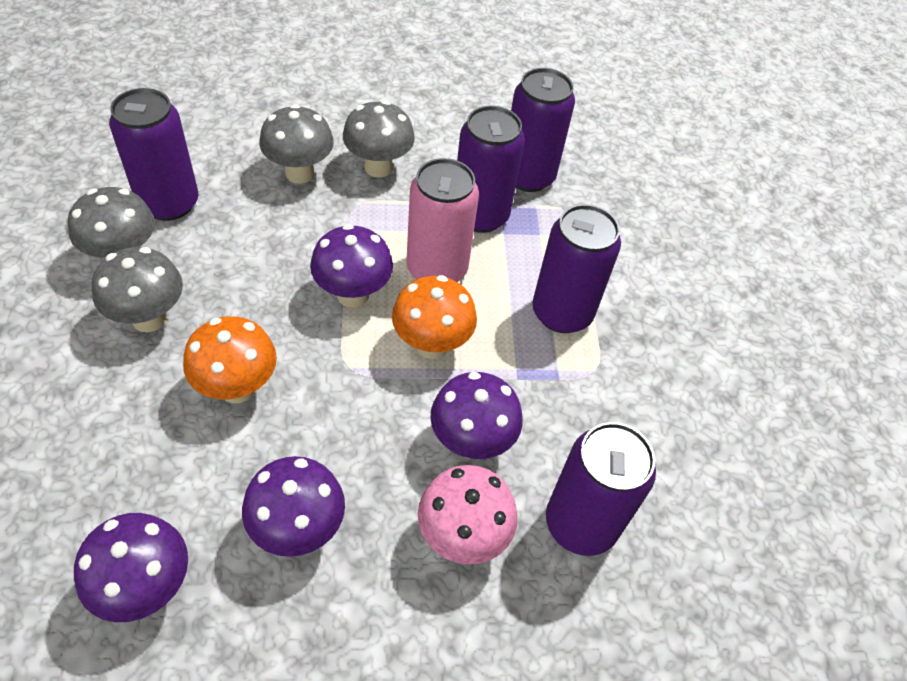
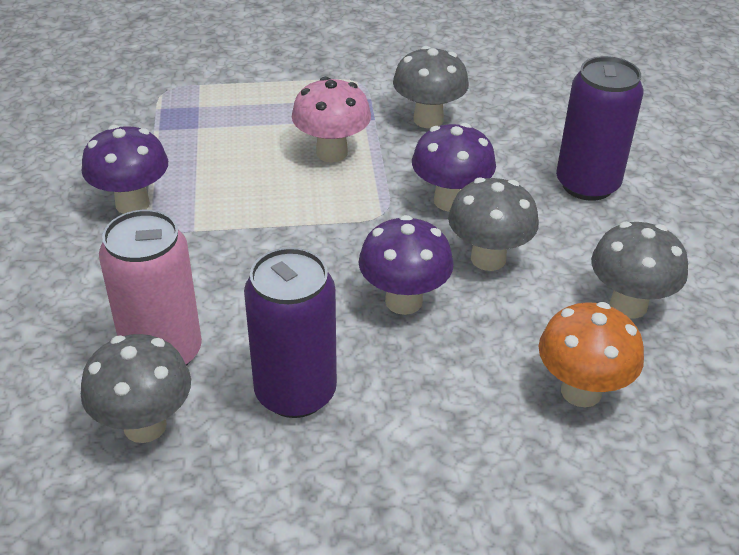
orange mushroom: 2 -> 1
purple can: 5 -> 2
purple mushroom: 4 -> 3

